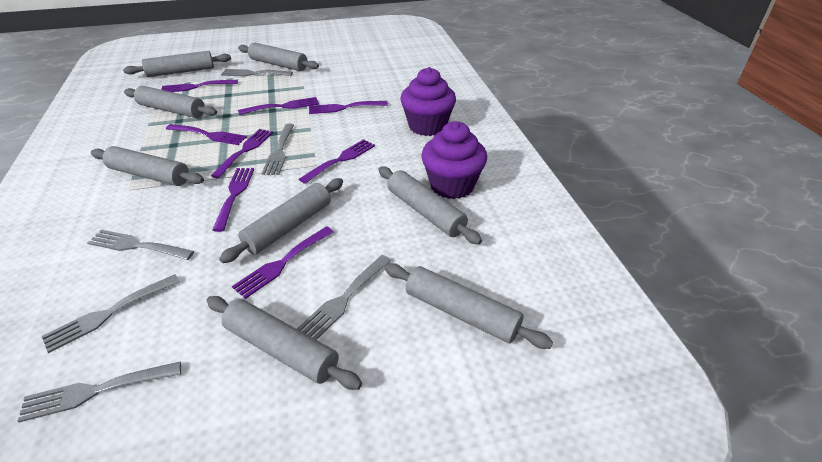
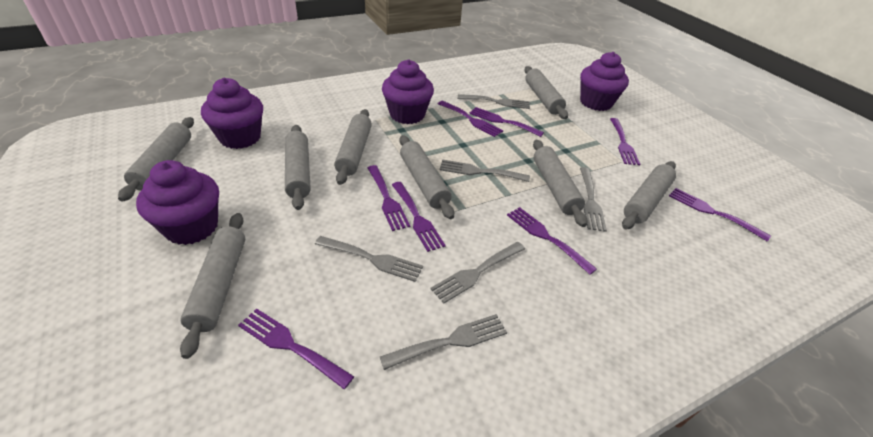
purple cupcake: 2 -> 4

